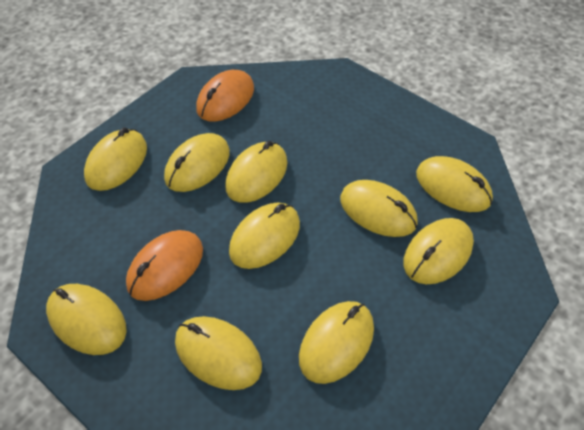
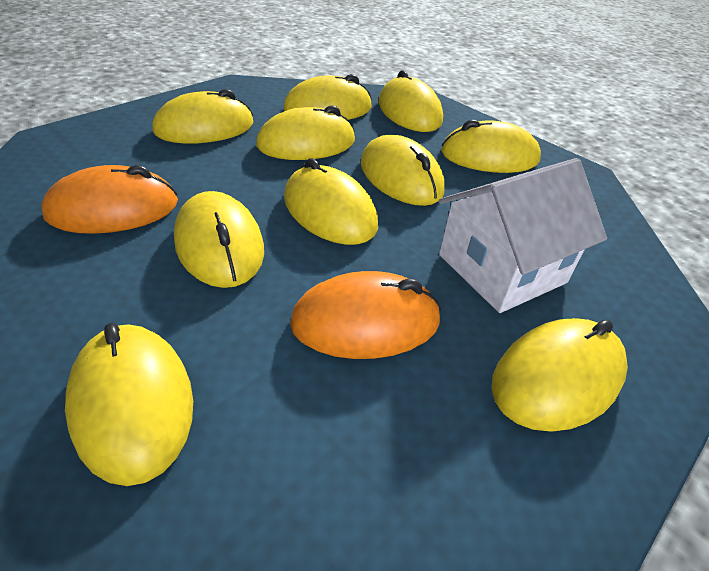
white house: 0 -> 1

